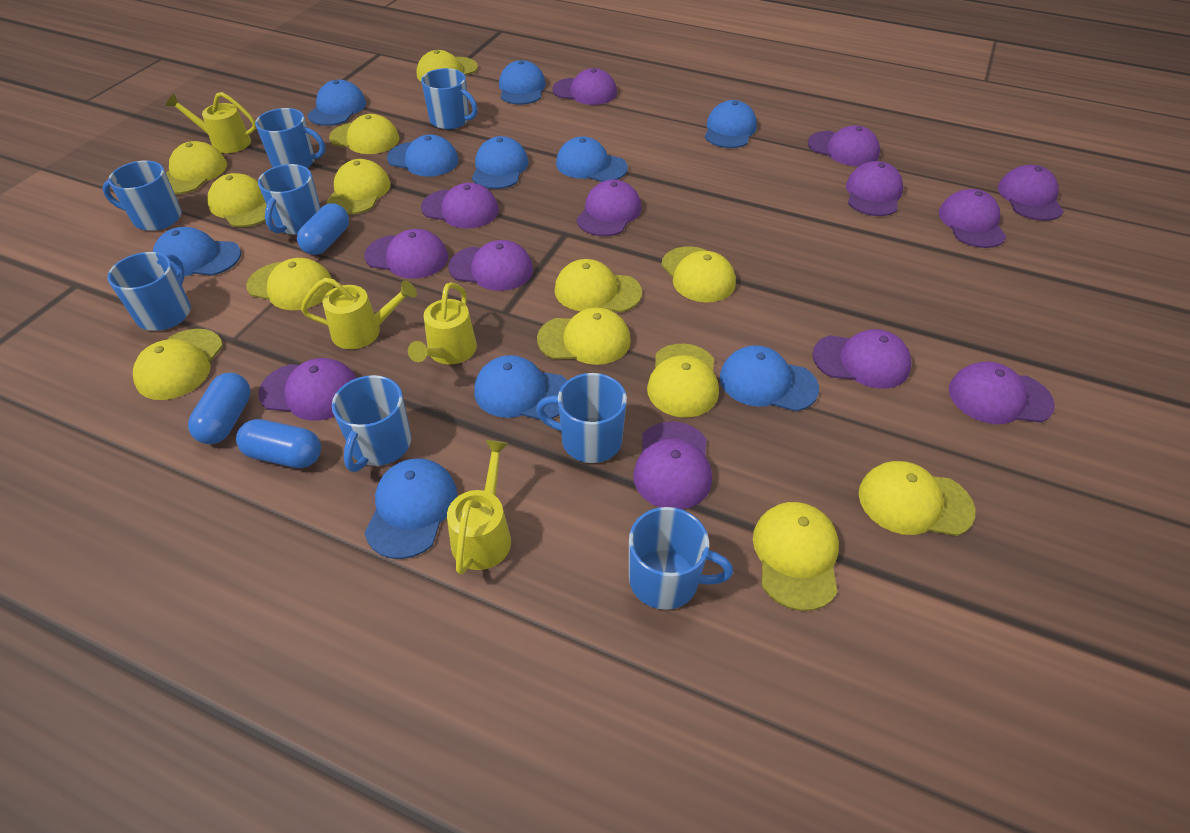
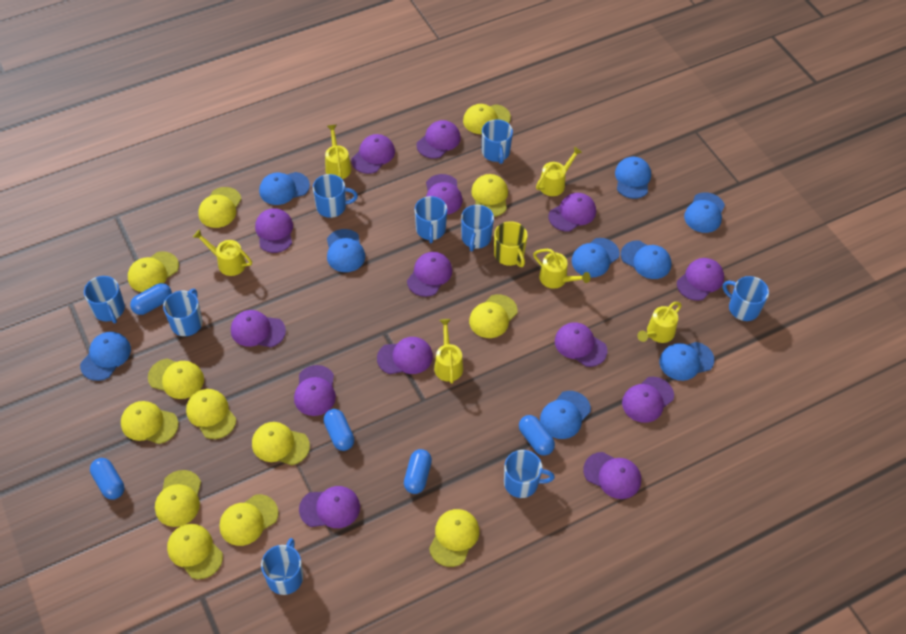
blue cap: 10 -> 9
blue capsule: 3 -> 5
blue mug: 8 -> 9
purple cap: 13 -> 14
yellow mug: 0 -> 1
yellow watering can: 4 -> 6

